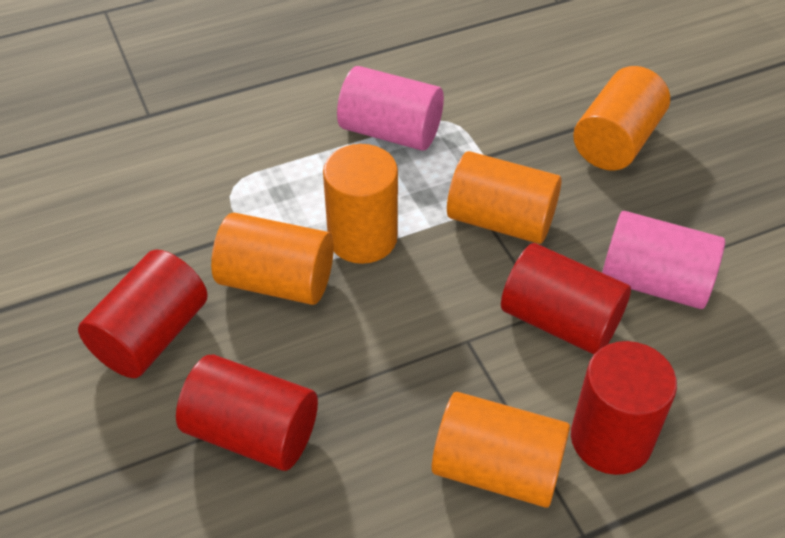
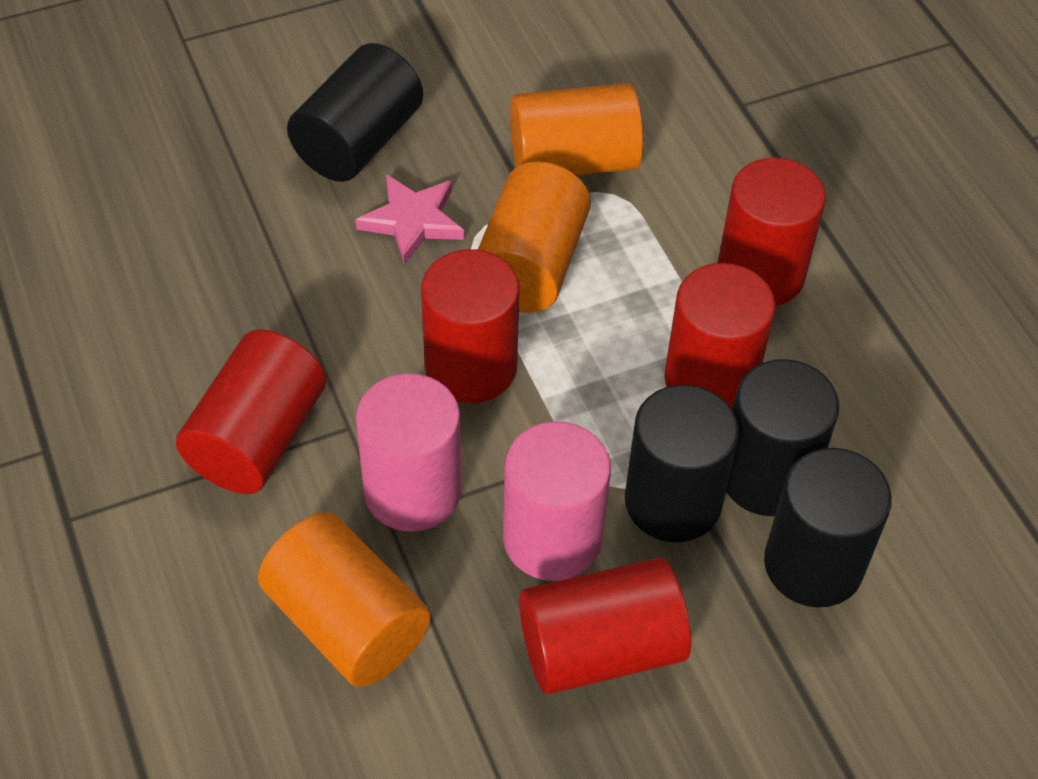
black cylinder: 0 -> 4
orange cylinder: 5 -> 3
pink star: 0 -> 1
red cylinder: 4 -> 5

